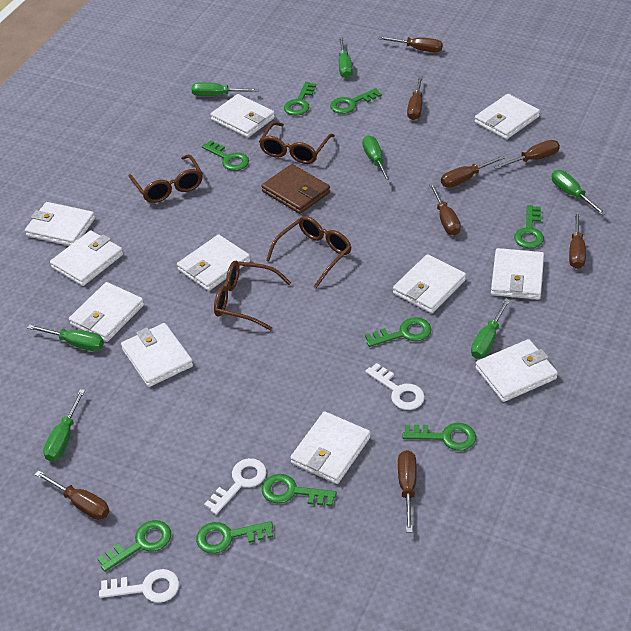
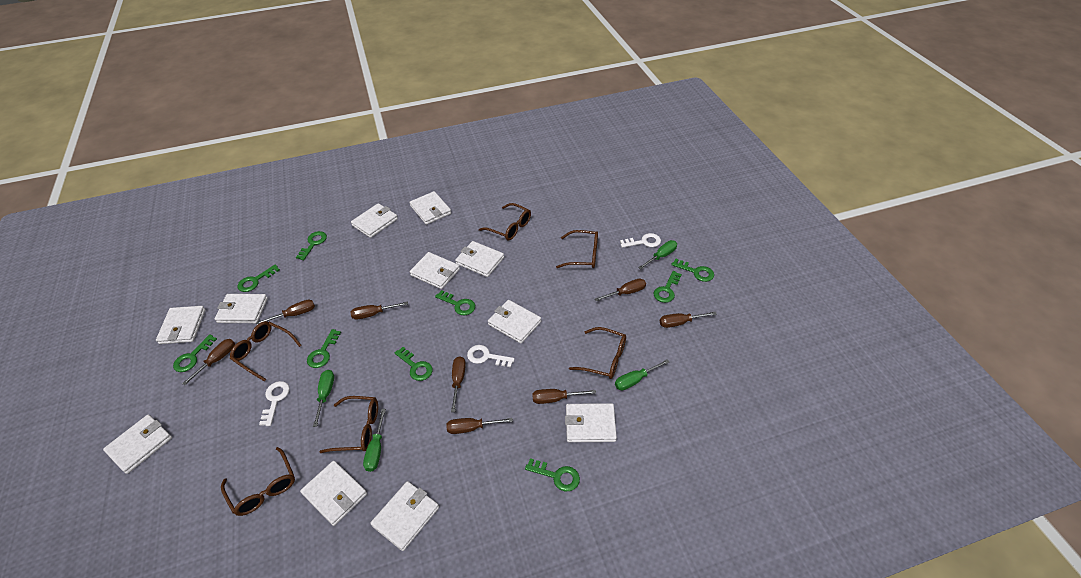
brown glasses: 4 -> 6
brown wallet: 1 -> 0
green screwdriver: 7 -> 4

